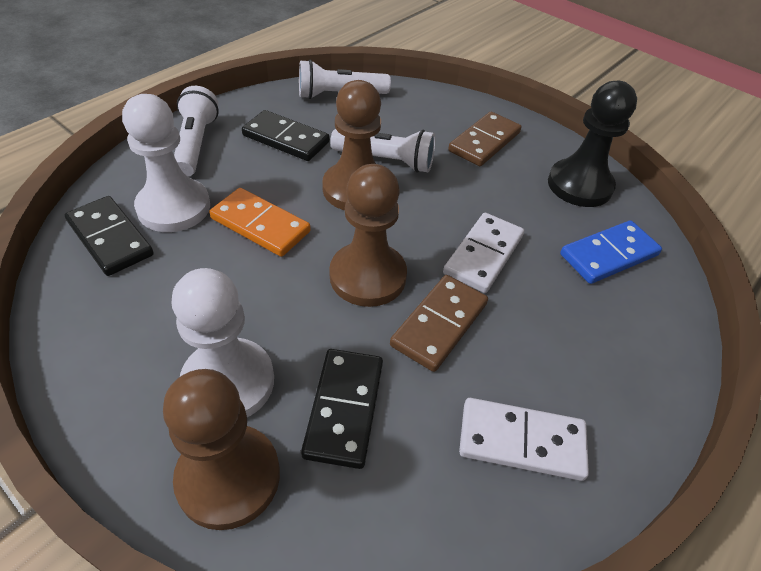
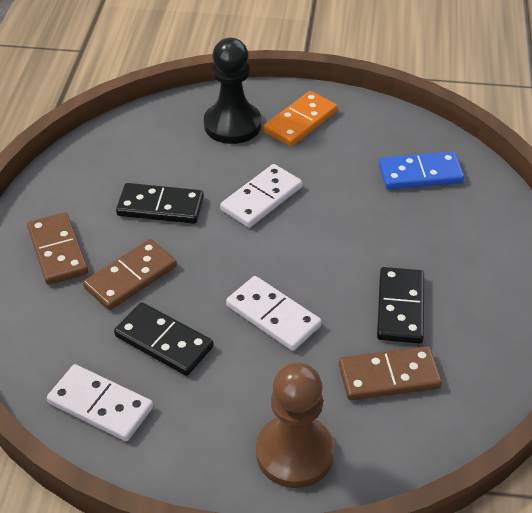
brown domino: 2 -> 3
brown pawn: 3 -> 1
white domino: 2 -> 3
white flashlight: 3 -> 0
white pawn: 2 -> 0

